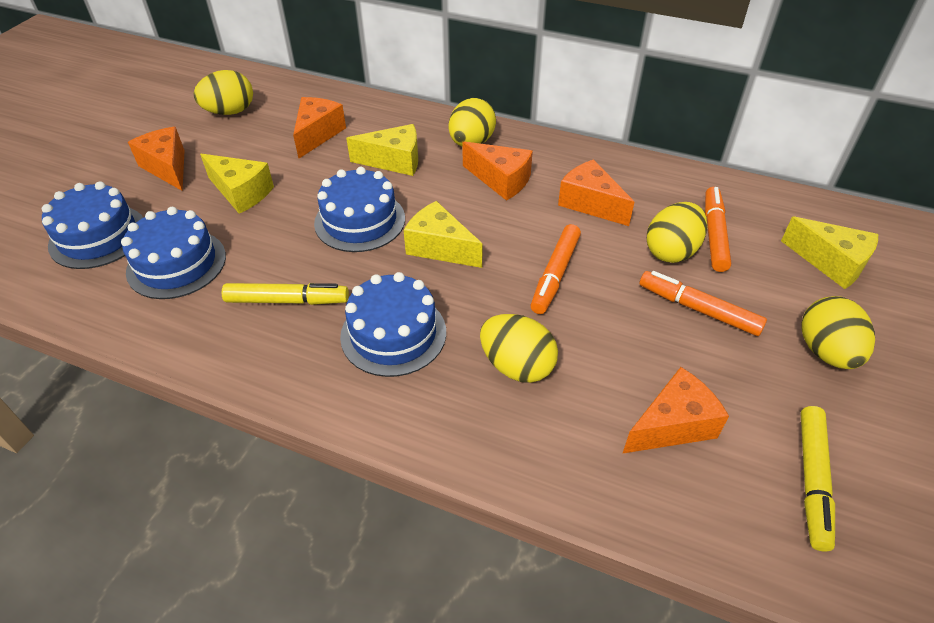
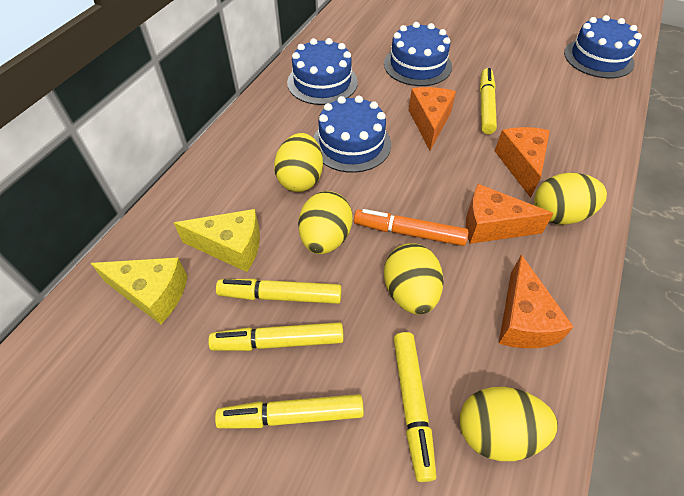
orange cheese: 5 -> 4
orange marker: 3 -> 1
yellow cheese: 4 -> 2
yellow marker: 2 -> 5

